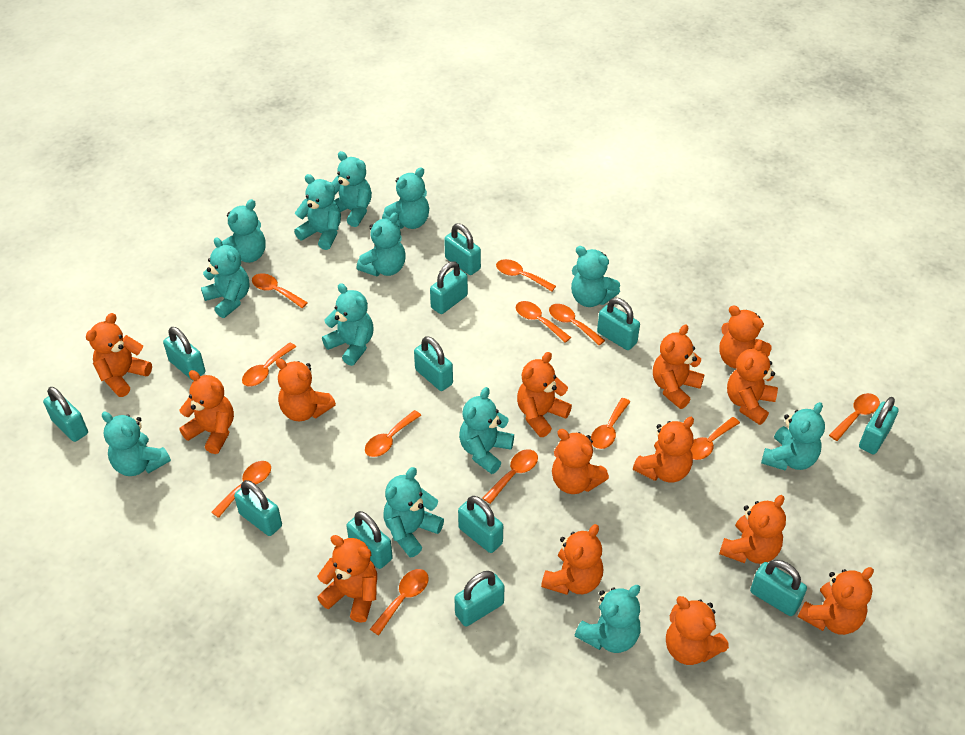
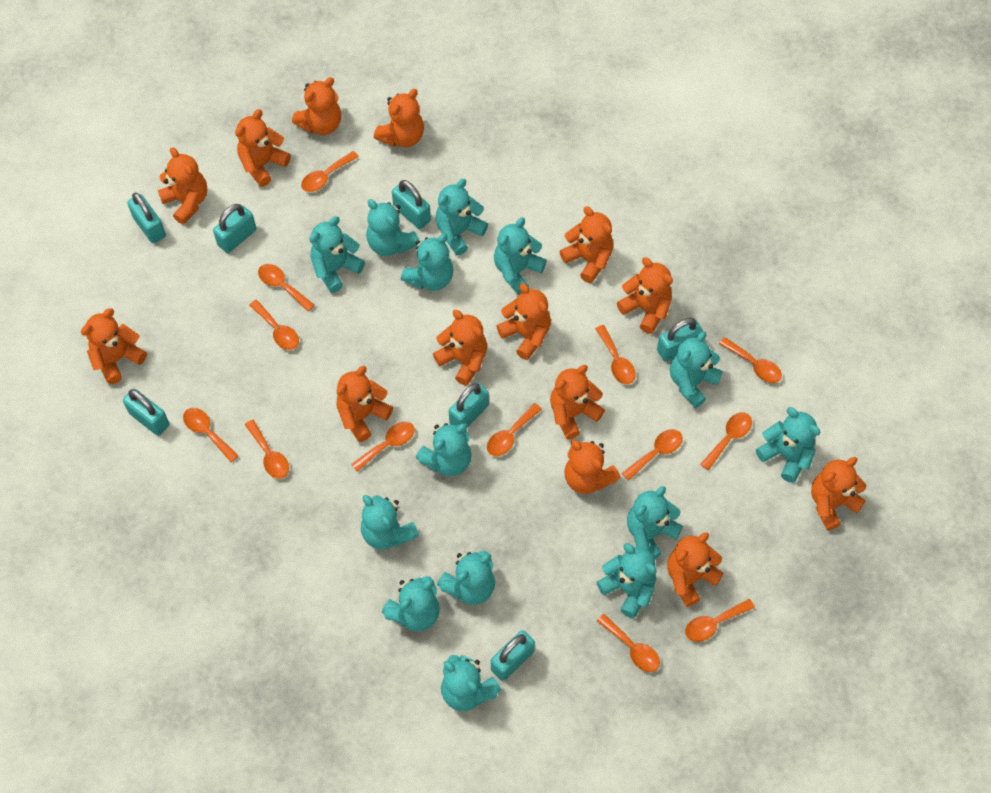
orange spoon: 12 -> 13
turquoise padlock: 12 -> 7
turquoise teddy bear: 13 -> 14

